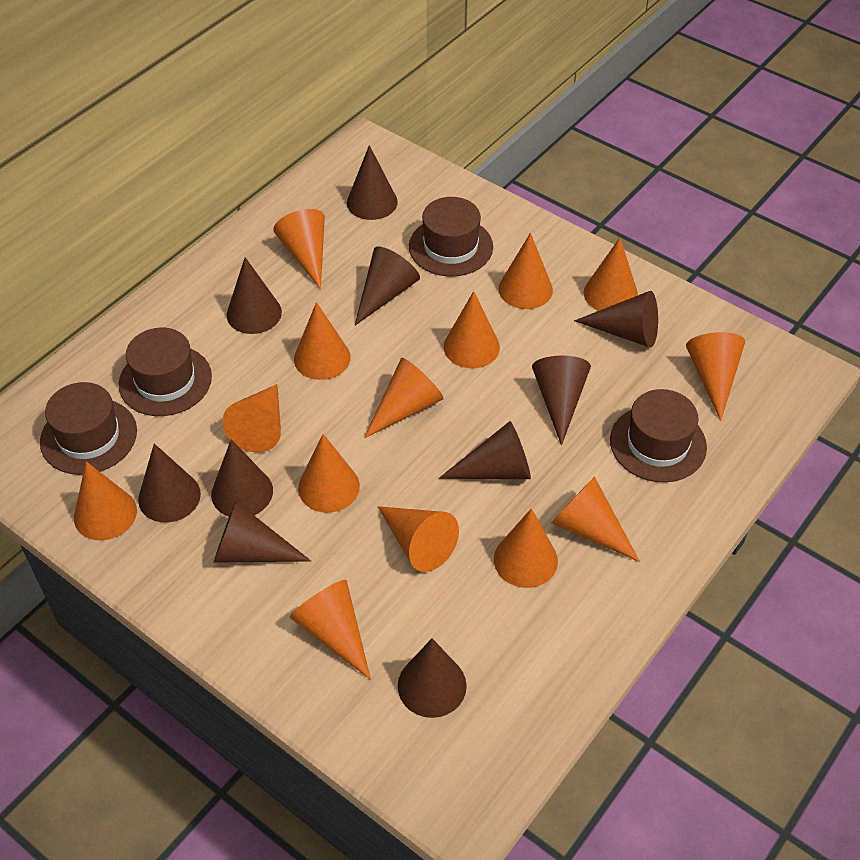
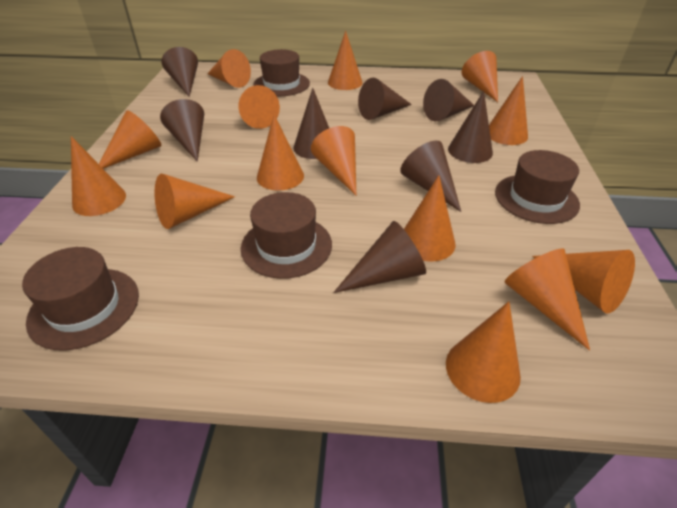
brown cone: 10 -> 8

